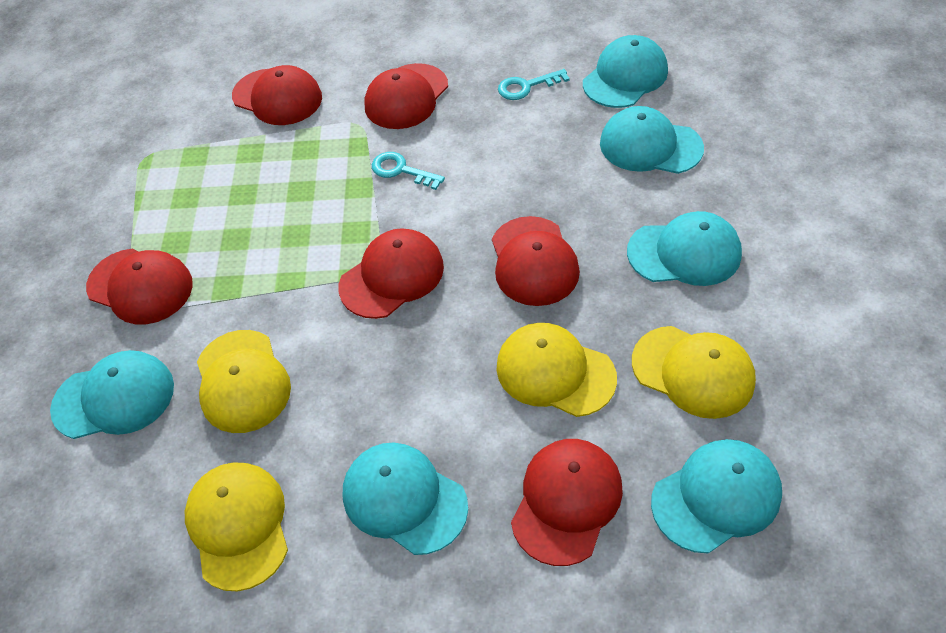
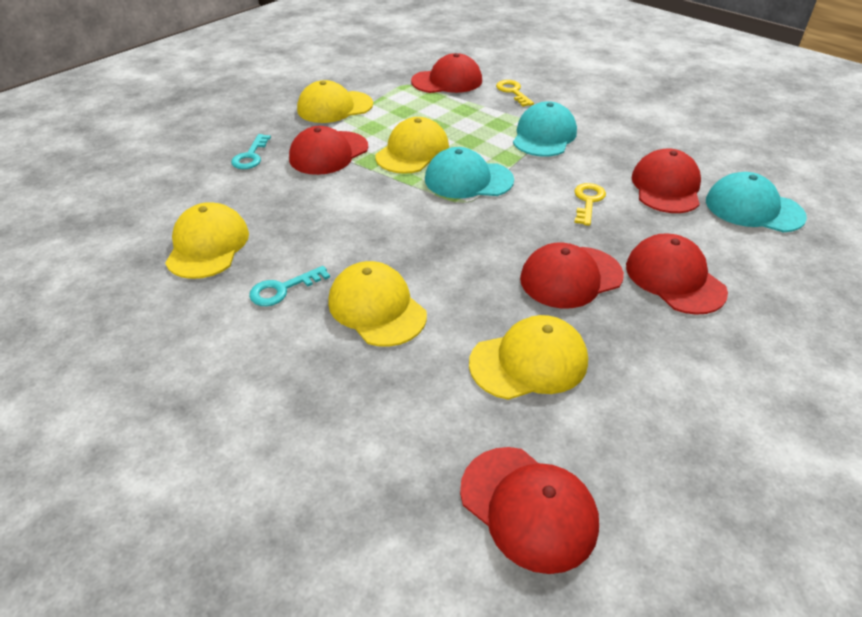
turquoise cap: 6 -> 3
yellow cap: 4 -> 5
yellow key: 0 -> 2

